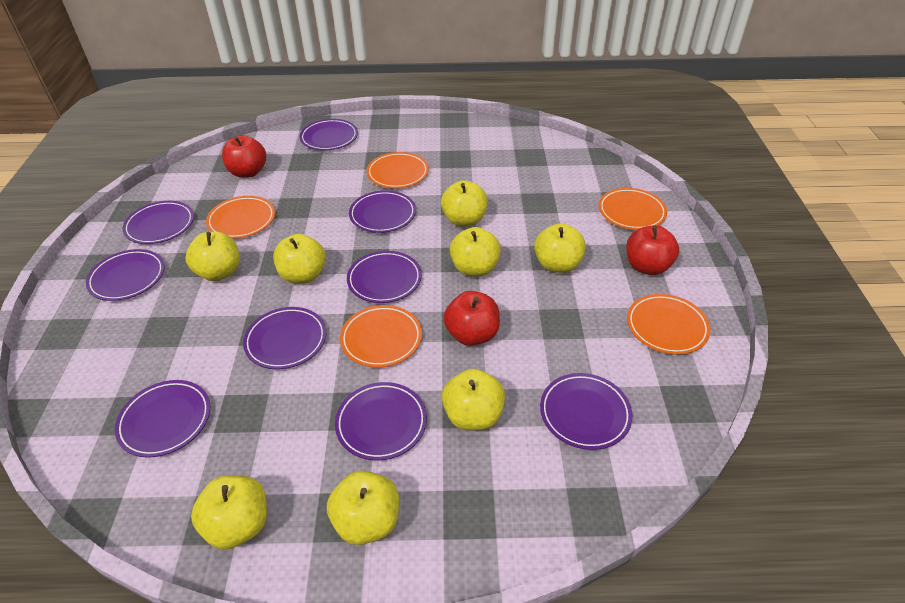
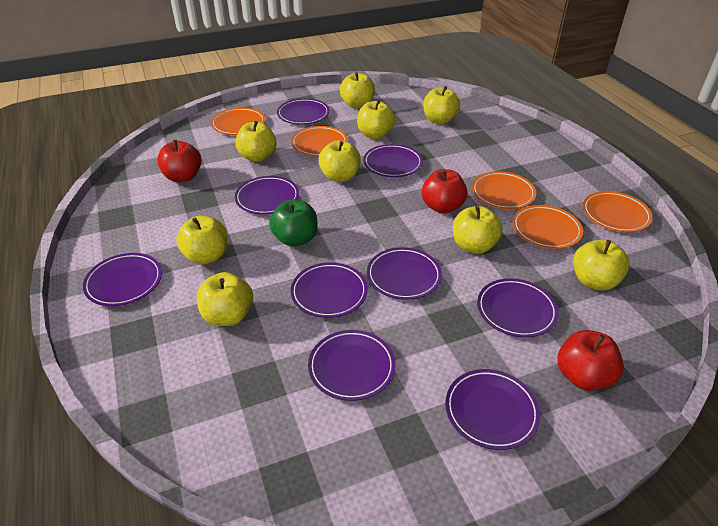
green apple: 0 -> 1
yellow apple: 8 -> 9

